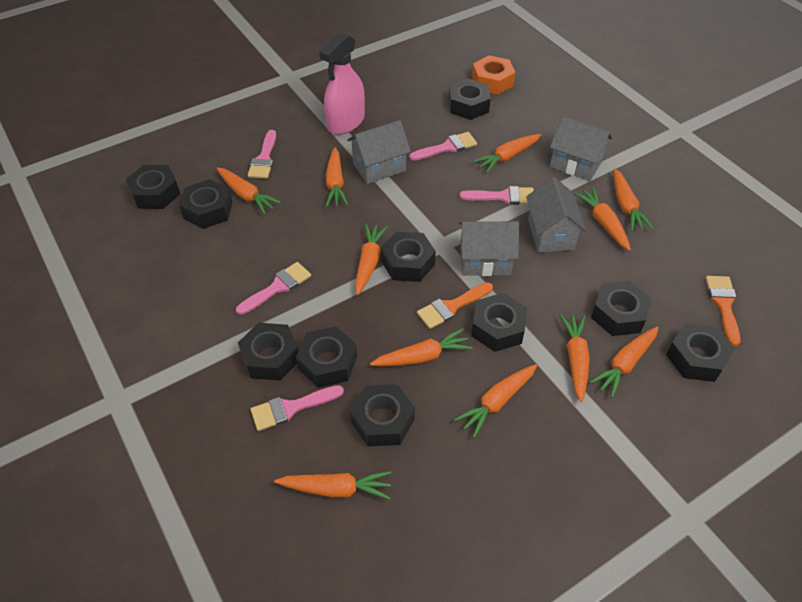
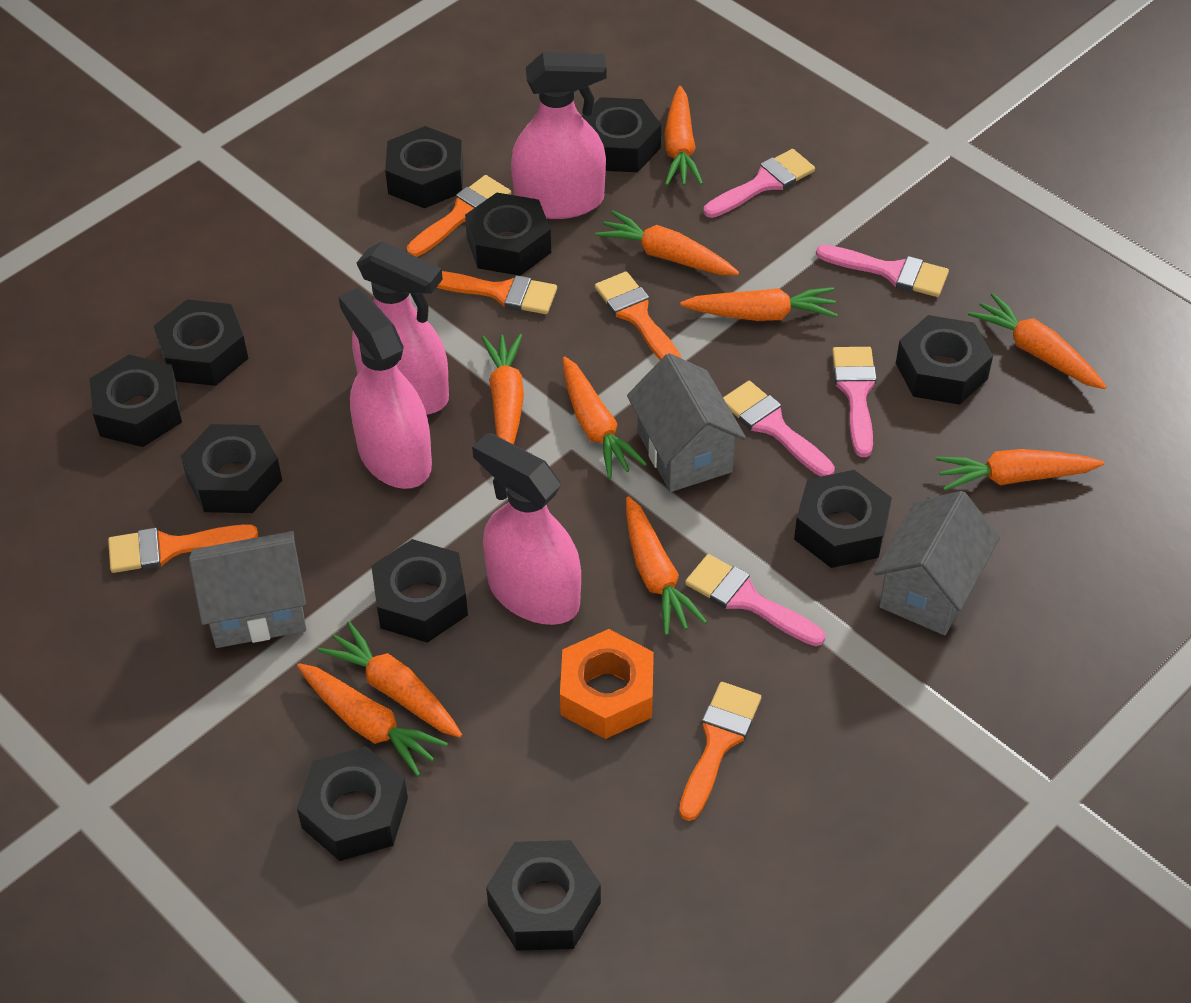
black nut: 10 -> 11
grey house: 4 -> 3
orange brush: 2 -> 5
orange carrot: 11 -> 10
pink spray bottle: 1 -> 4

